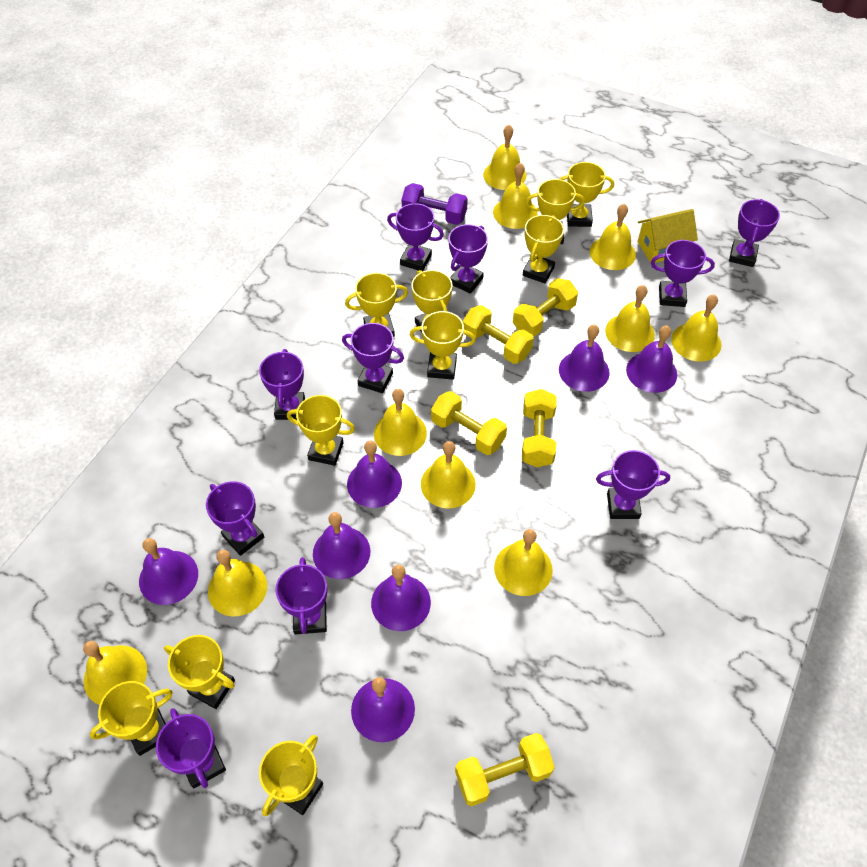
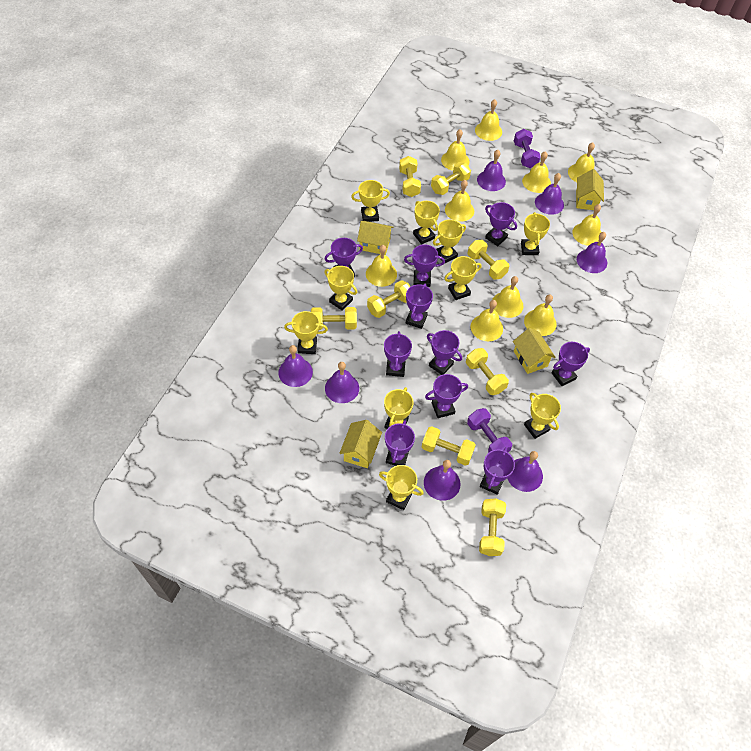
purple dumbbell: 1 -> 2
yellow dumbbell: 5 -> 8
yellow house: 1 -> 4

